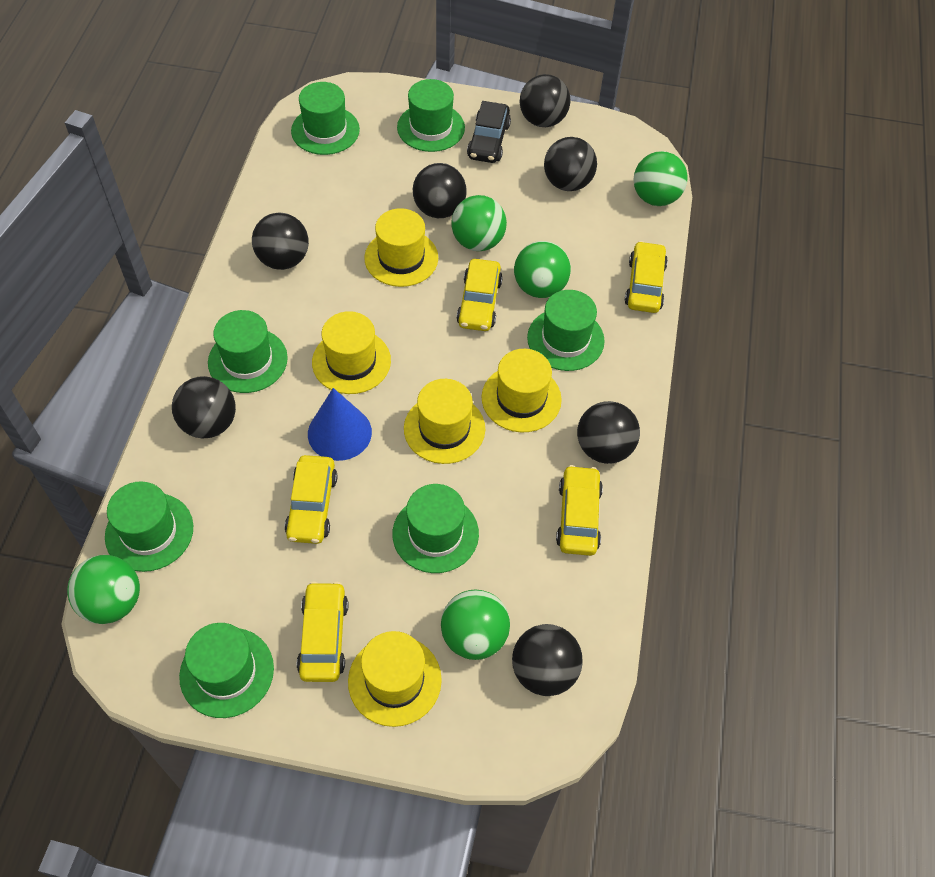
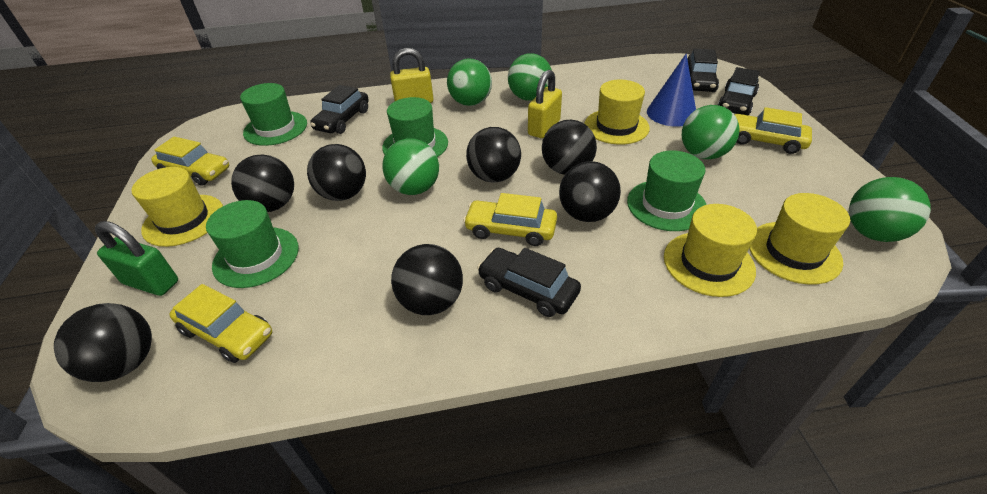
black car: 1 -> 4
green hat: 7 -> 4
green padlock: 0 -> 1
yellow car: 5 -> 4
yellow hat: 5 -> 4
yellow padlock: 0 -> 2

